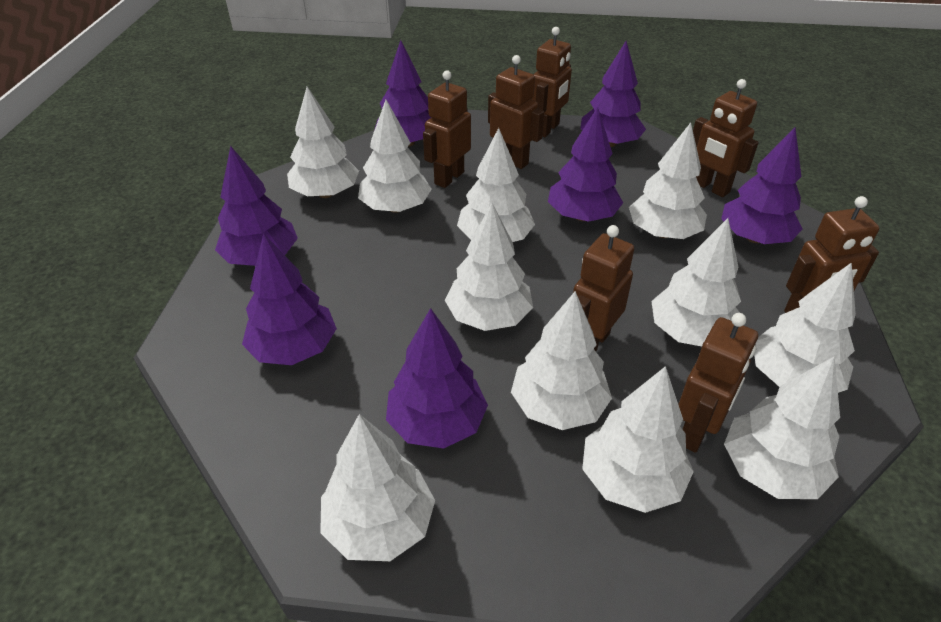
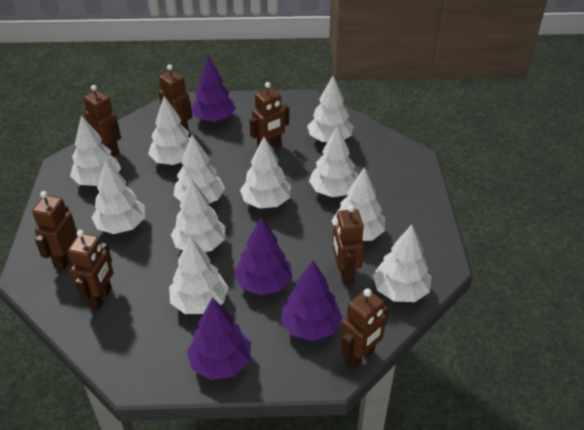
purple tree: 7 -> 4

